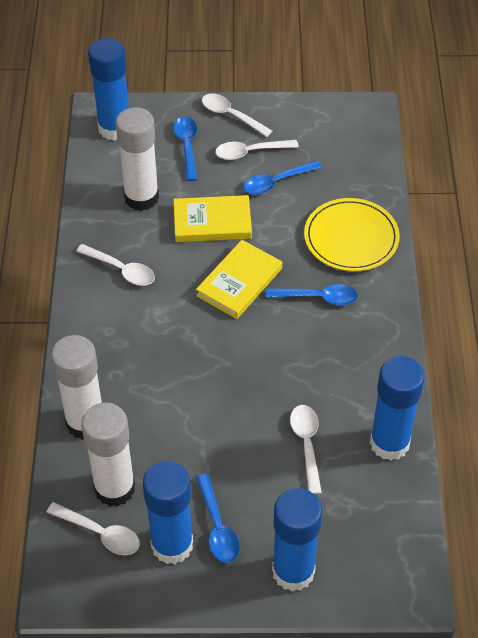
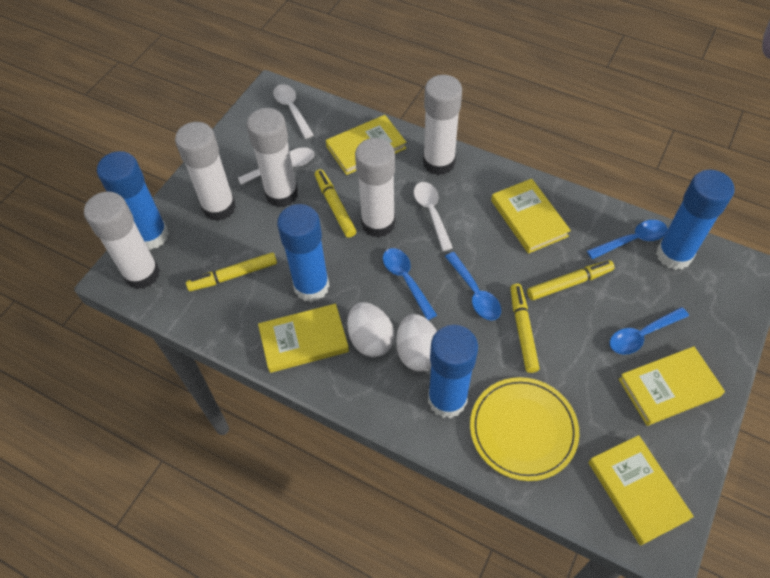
white egg: 0 -> 2
white glue stick: 3 -> 5
white spoon: 5 -> 3
yellow book: 2 -> 5
yellow marker: 0 -> 4

